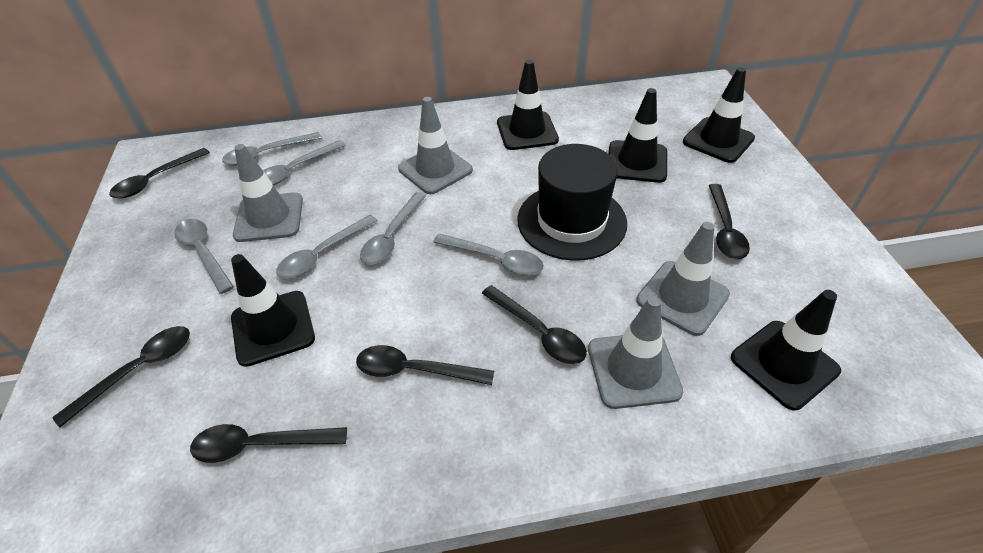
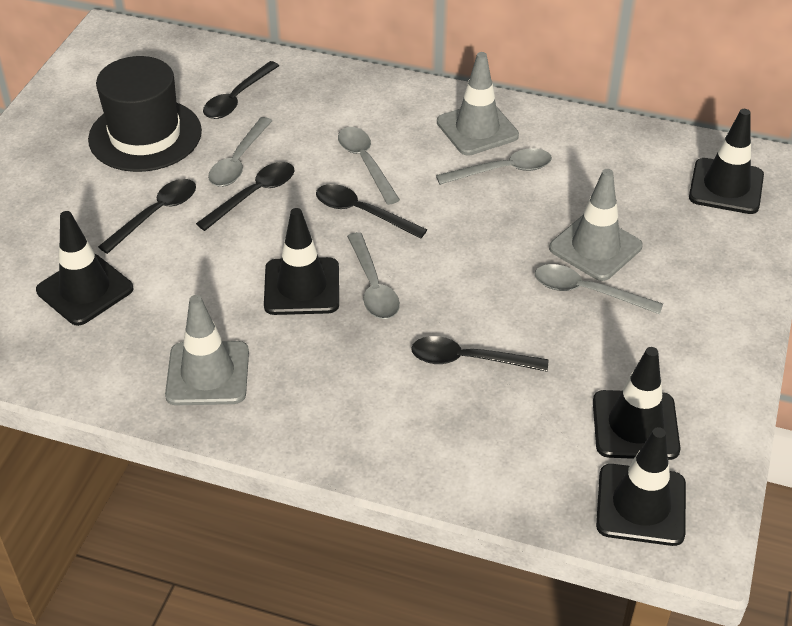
black spoon: 6 -> 5
grey spoon: 6 -> 5
grey traffic cone: 4 -> 3

